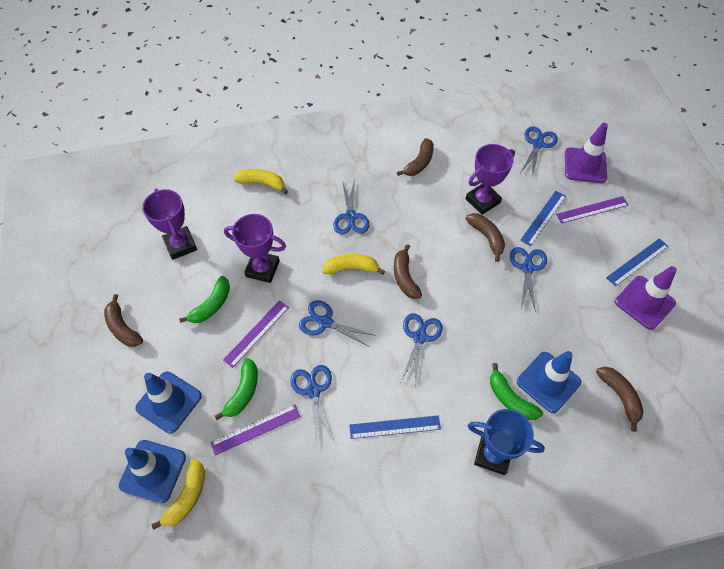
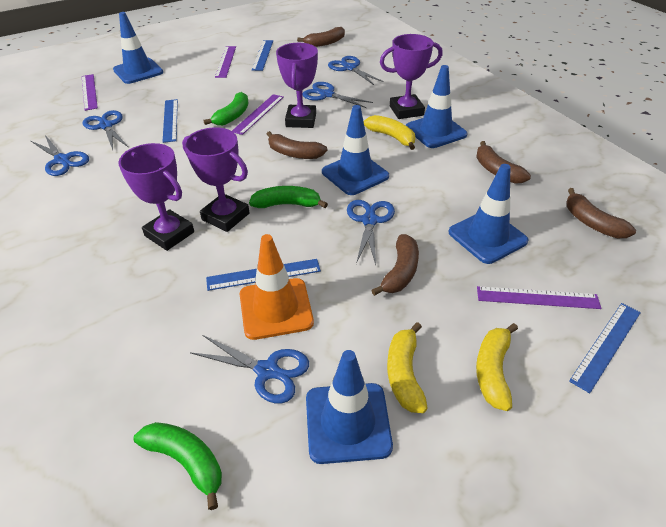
blue ruler: 3 -> 4
blue traffic cone: 3 -> 5
blue trophy: 1 -> 0
orange traffic cone: 0 -> 1
purple ruler: 3 -> 4
purple traffic cone: 2 -> 0
purple trophy: 3 -> 4

